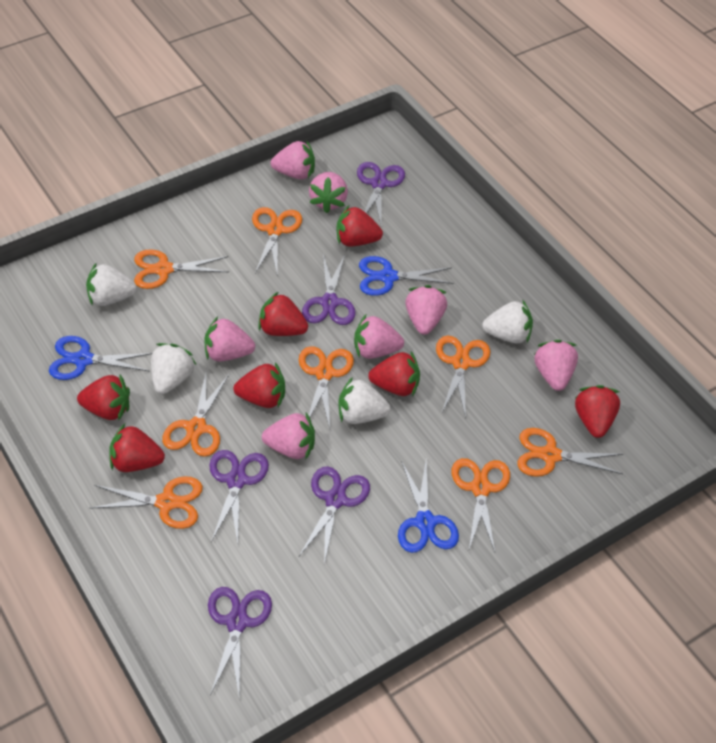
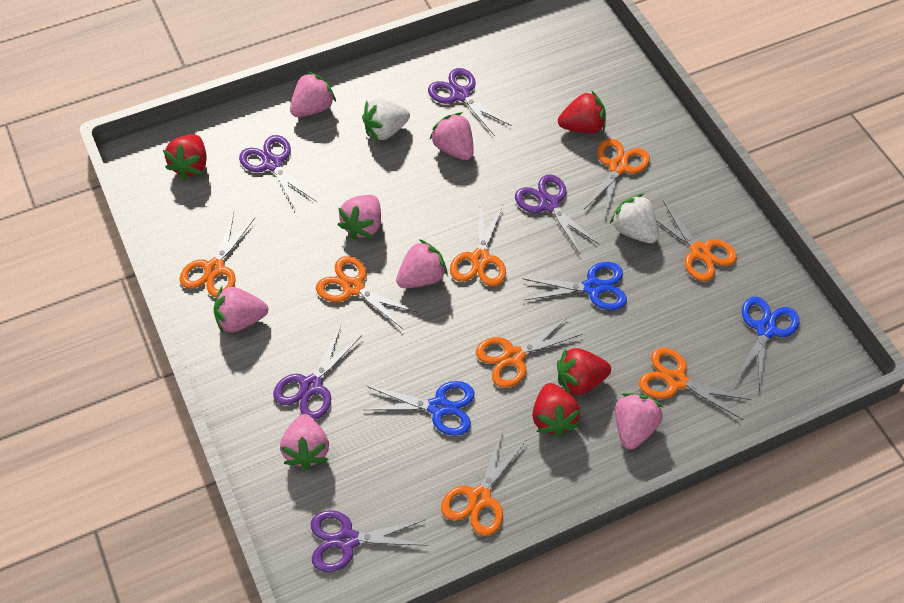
red strawberry: 7 -> 4
white strawberry: 4 -> 2

